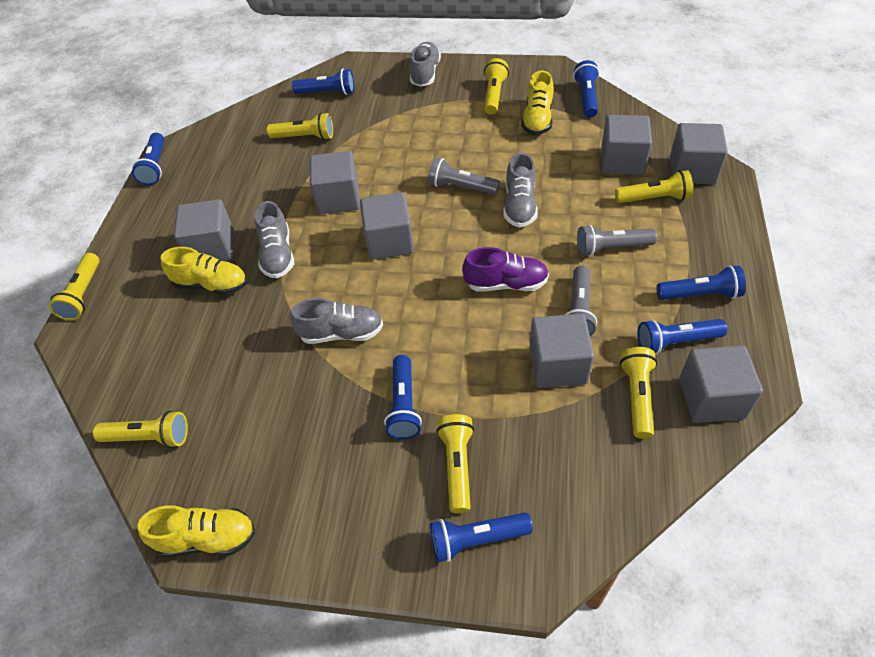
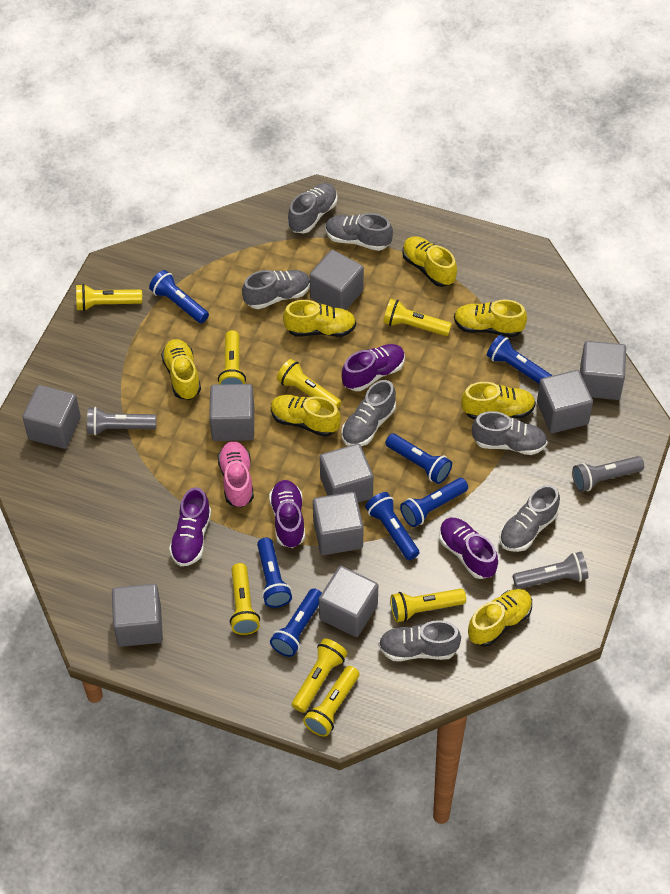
grey cube: 7 -> 9
grey shoe: 4 -> 7
pink shoe: 0 -> 1
purple shoe: 1 -> 4
yellow flashlight: 7 -> 8
yellow shoe: 3 -> 7

